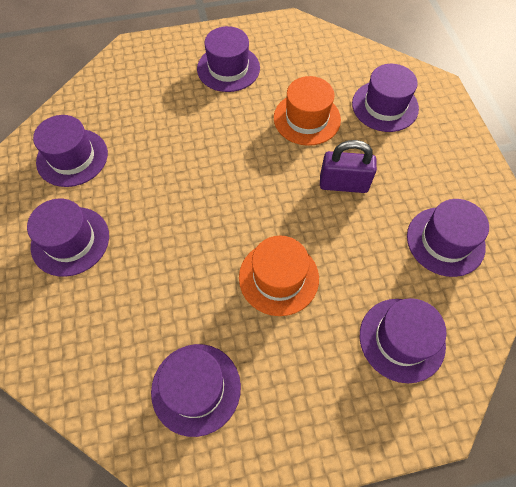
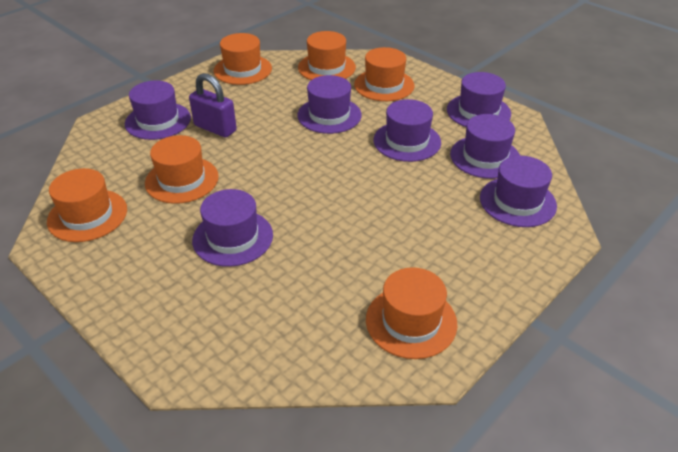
orange hat: 2 -> 6

